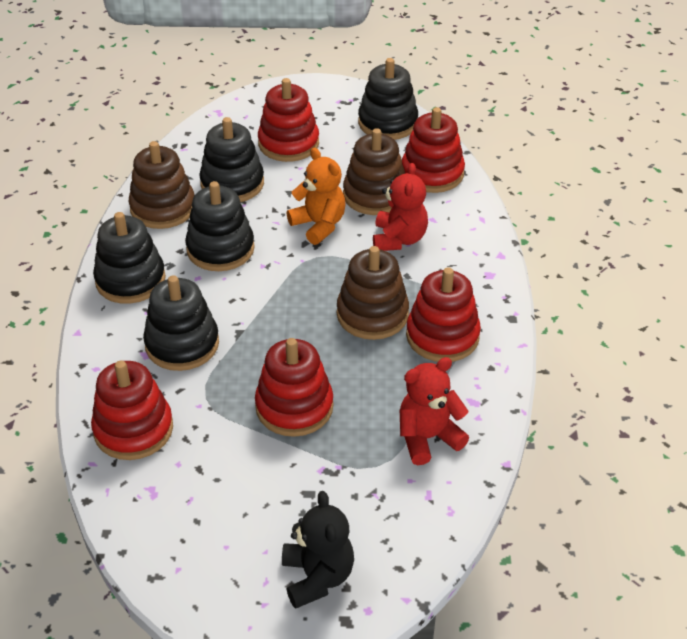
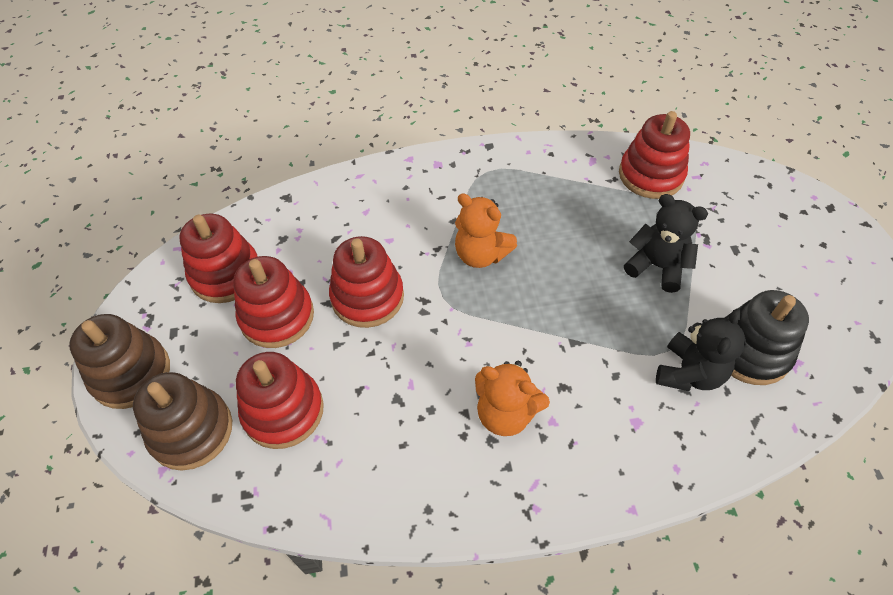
black stacking toy: 5 -> 1
black teddy bear: 1 -> 2
brown stacking toy: 3 -> 2
orange teddy bear: 1 -> 2
red teddy bear: 2 -> 0

